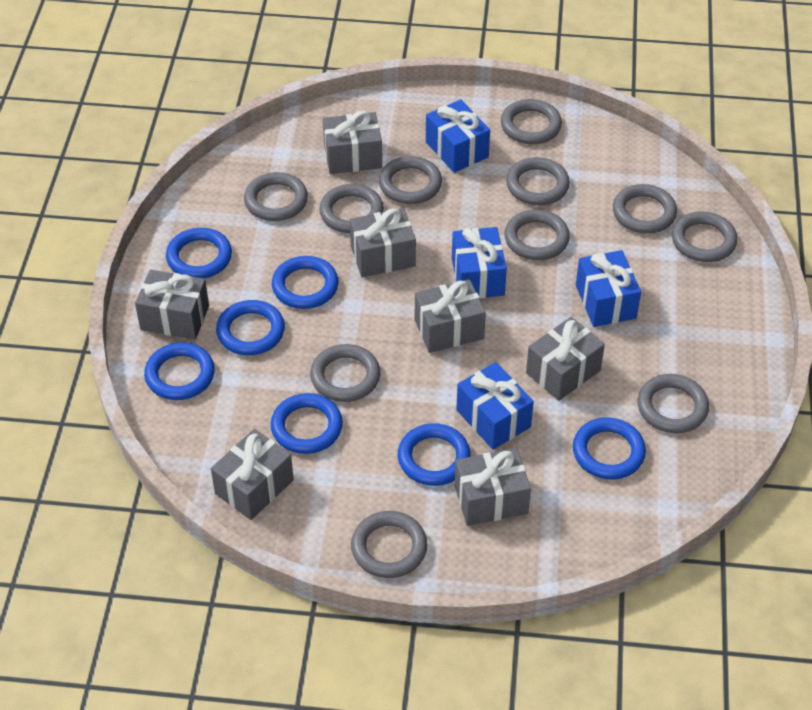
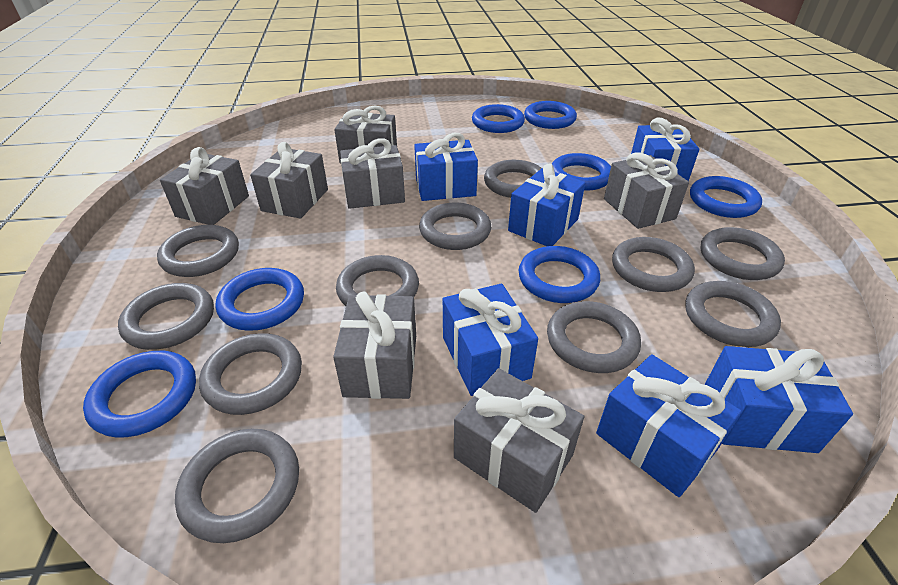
blue gift: 4 -> 6

